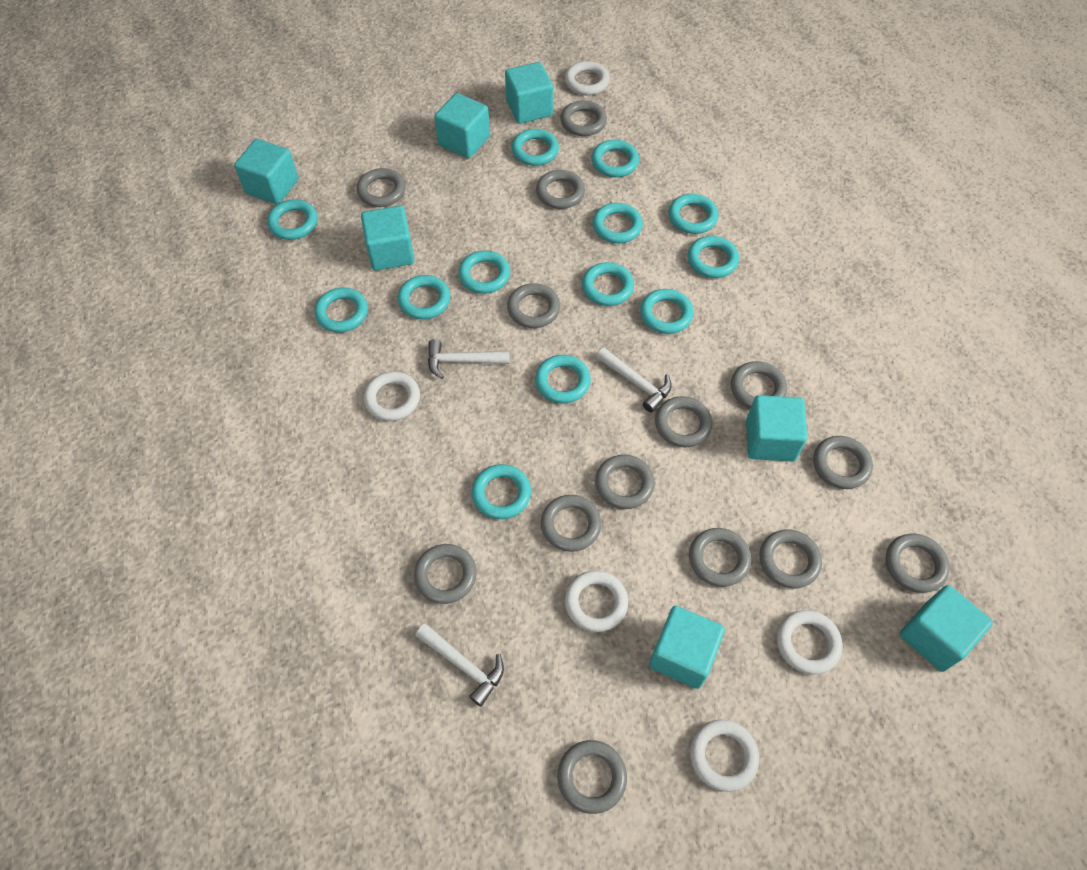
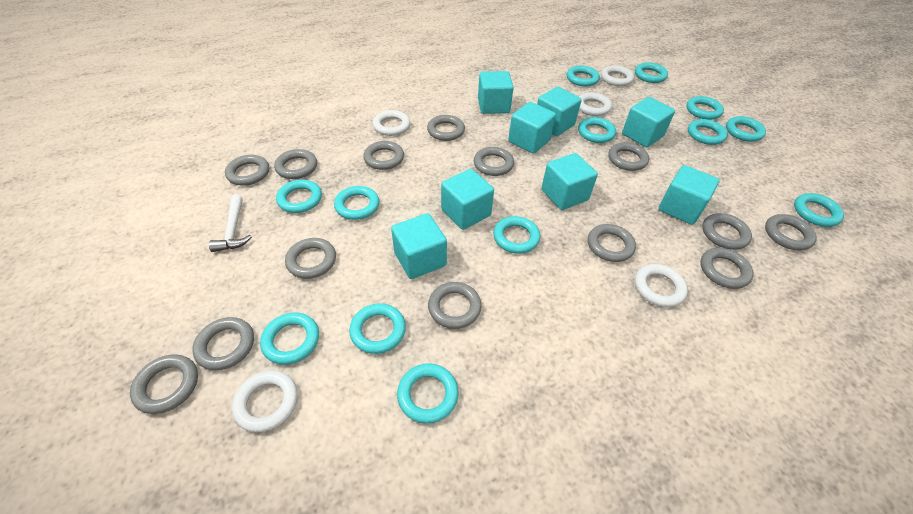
turquoise cube: 7 -> 8
white hammer: 3 -> 1

